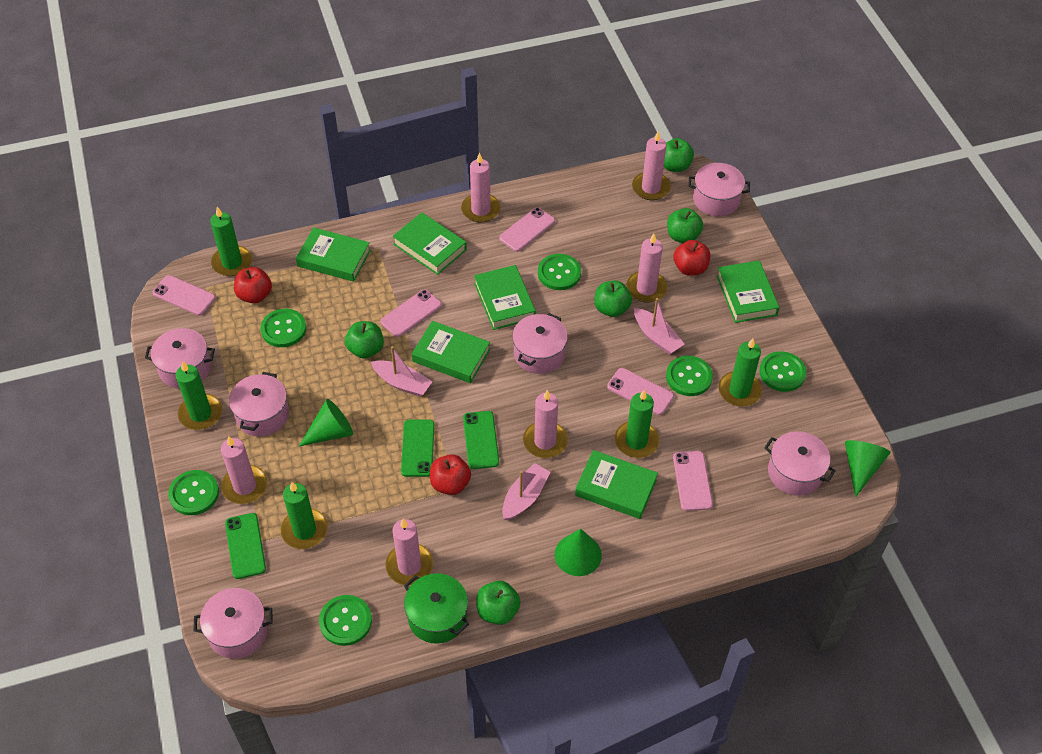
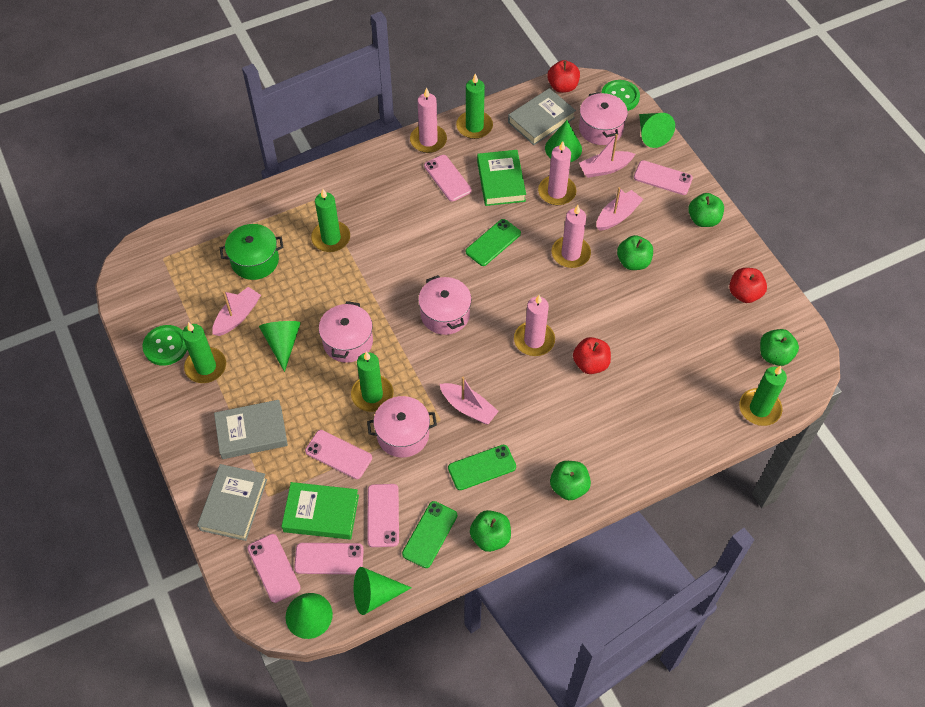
green book: 6 -> 2
green button: 6 -> 2
green cone: 3 -> 5
grey book: 0 -> 3
pink boat: 3 -> 4
pink candle: 6 -> 4
pink phone: 5 -> 6
pink pot: 6 -> 4

